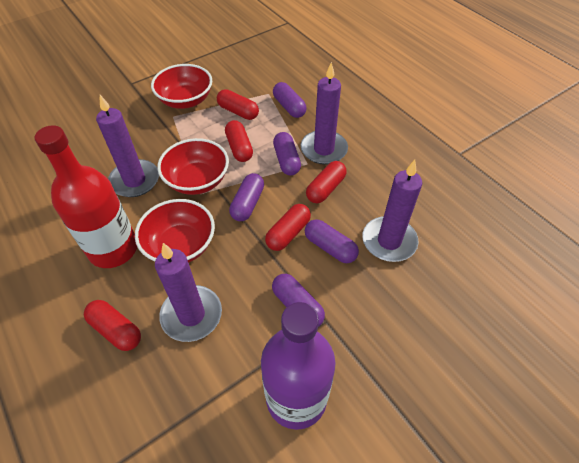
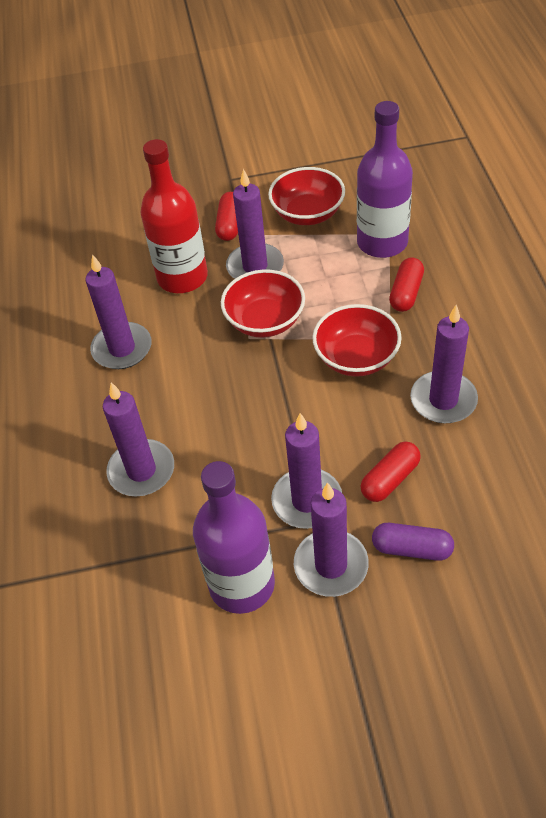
purple bottle: 1 -> 2
purple candle: 4 -> 6
purple capsule: 5 -> 1
red capsule: 5 -> 3

